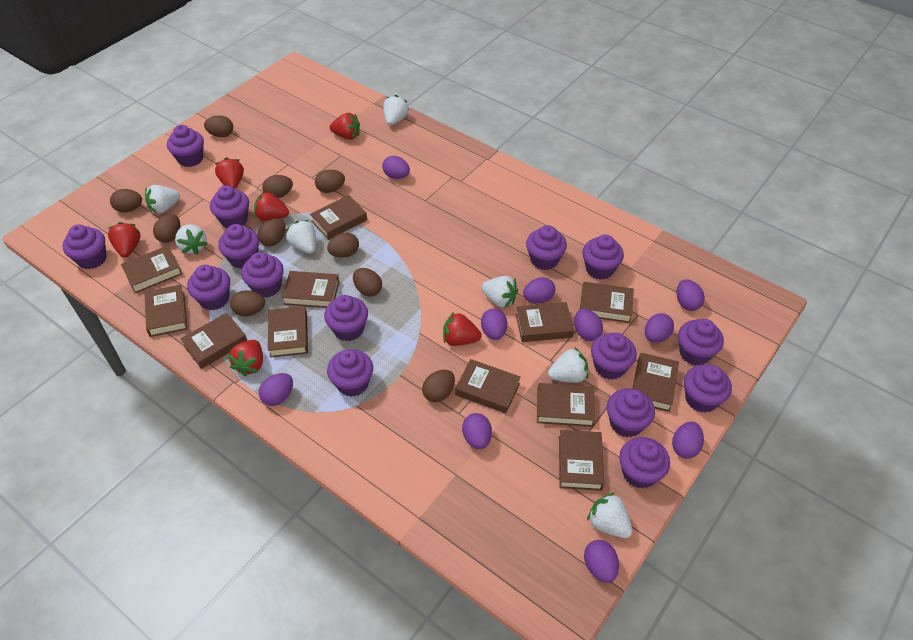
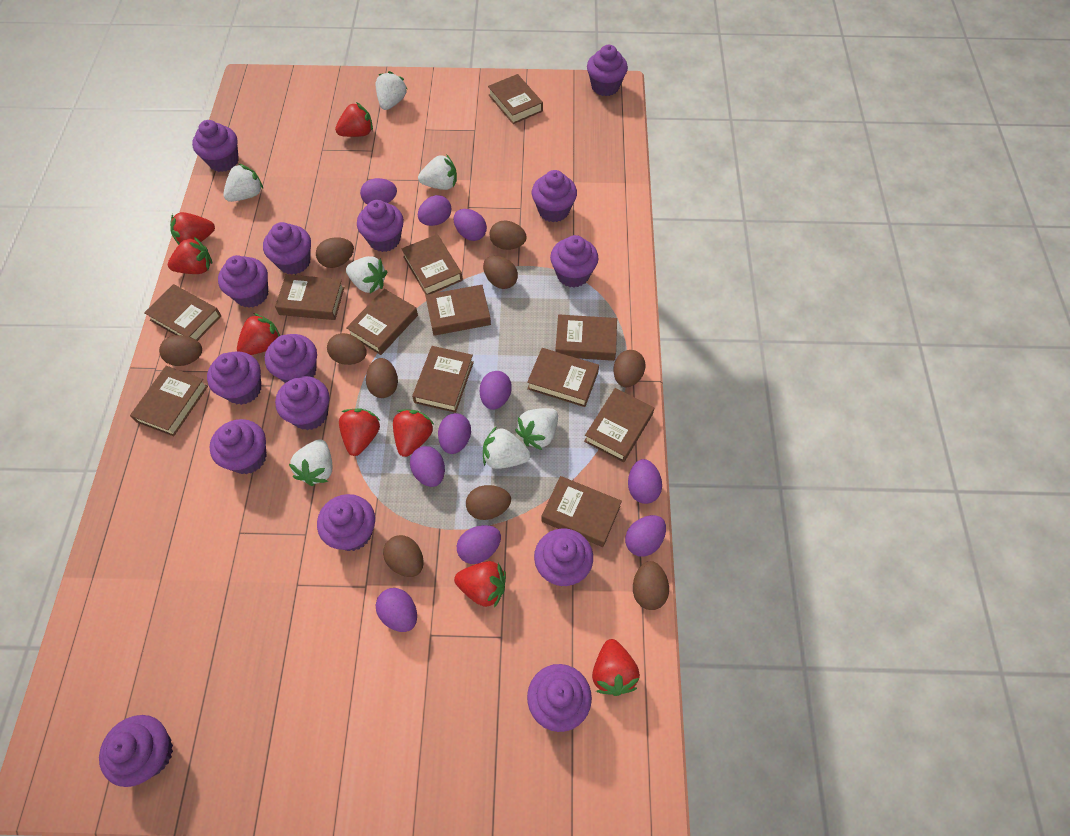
red strawberry: 6 -> 8

